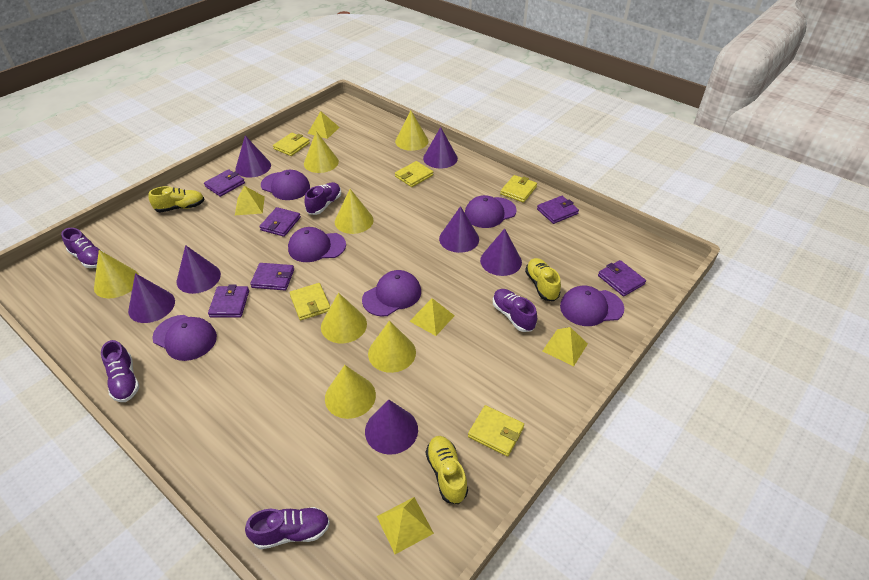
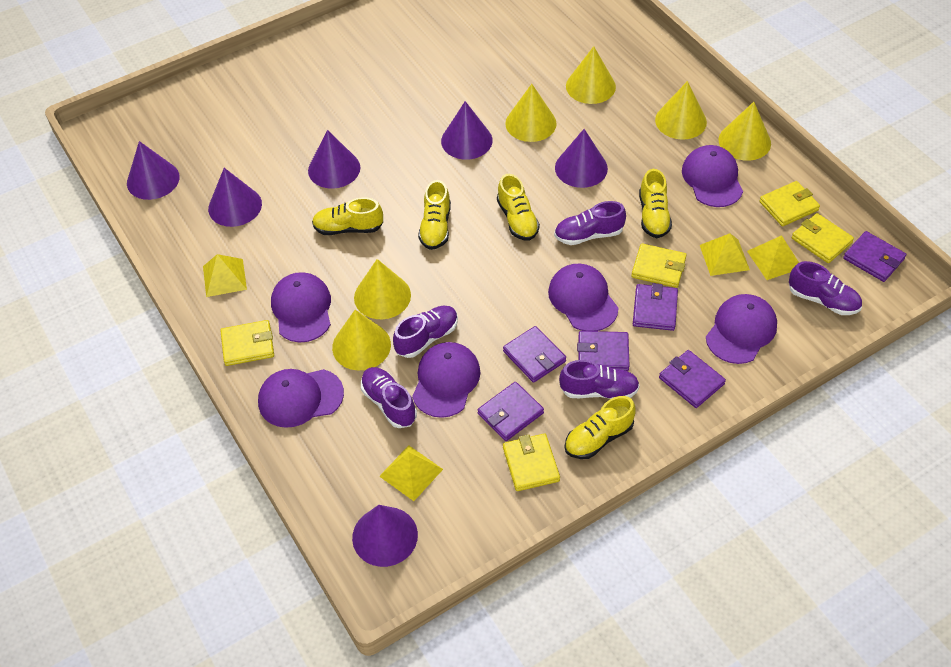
purple cone: 7 -> 6
yellow cone: 7 -> 6
yellow pyramid: 5 -> 4
yellow shoe: 3 -> 5

